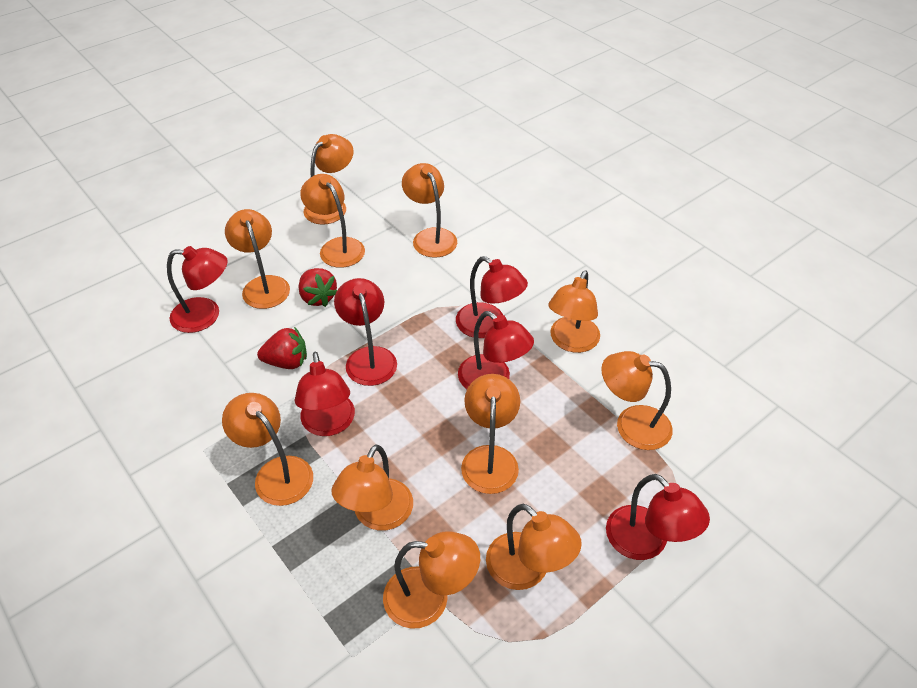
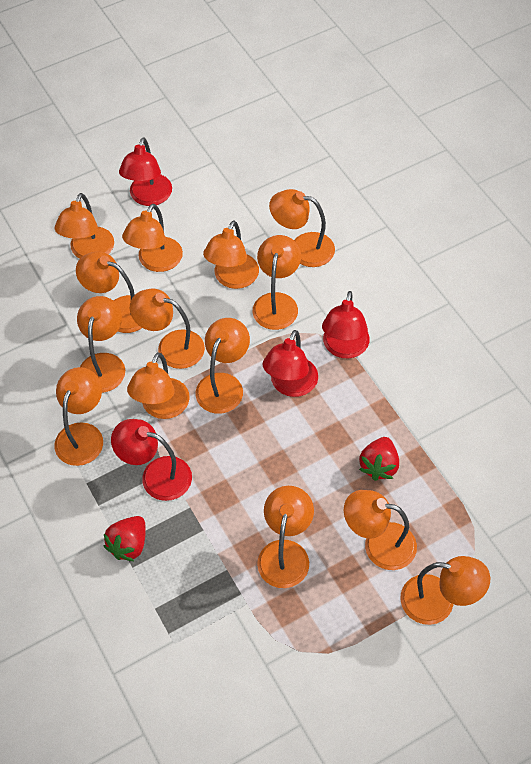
orange lamp: 11 -> 14
red lamp: 6 -> 4

